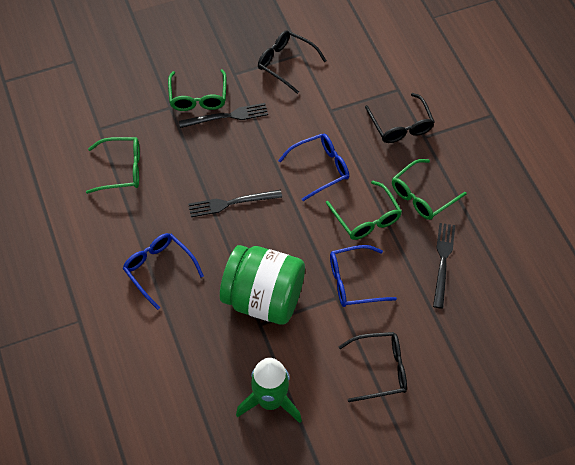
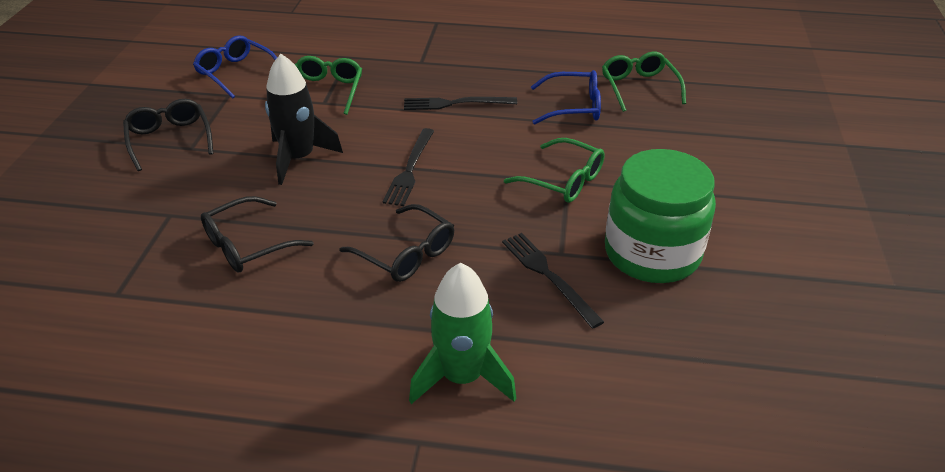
black rocket: 0 -> 1
blue glasses: 3 -> 2
green glasses: 4 -> 3

